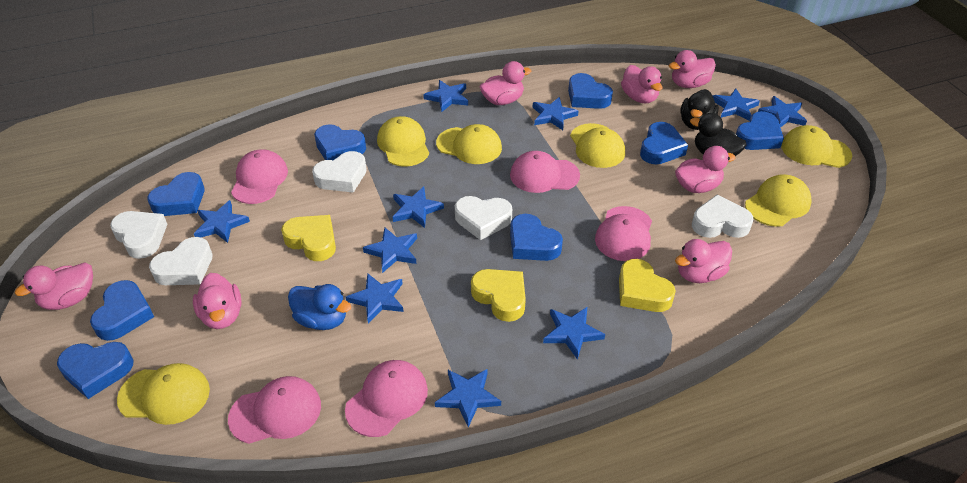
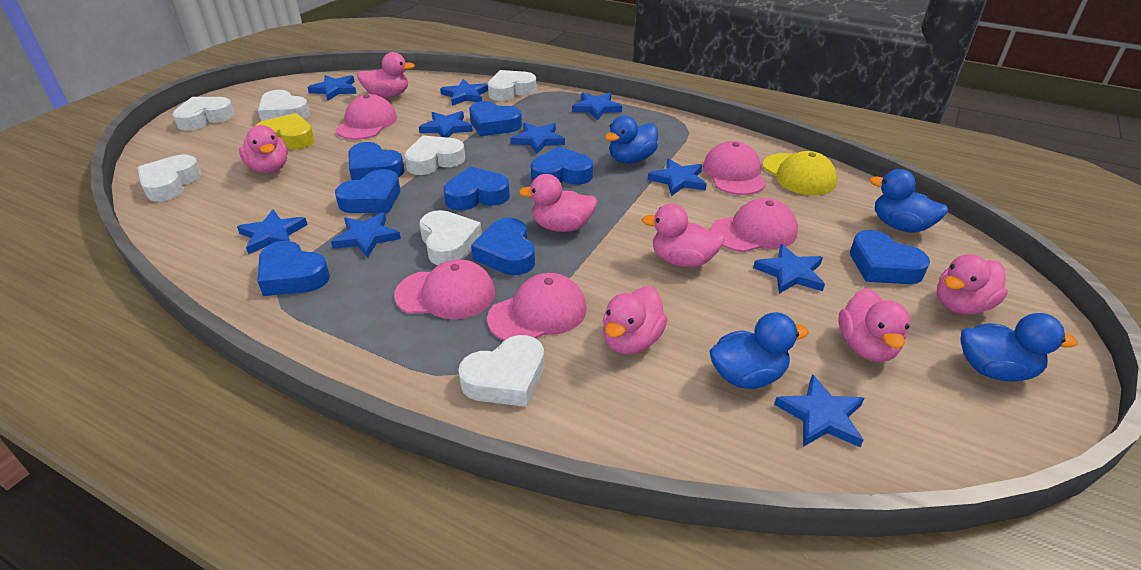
black duck: 2 -> 0
blue duck: 1 -> 4
white heart: 5 -> 7
yellow cap: 6 -> 1
yellow heart: 3 -> 1

